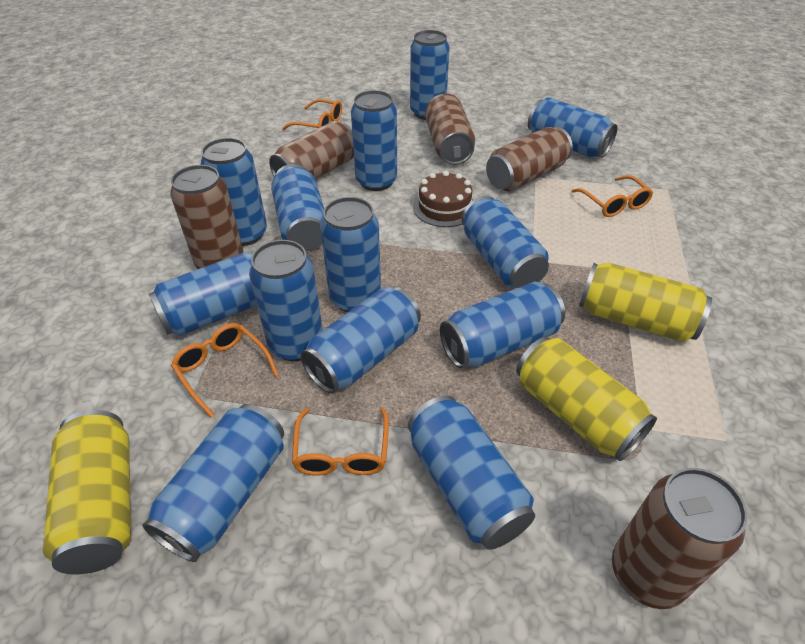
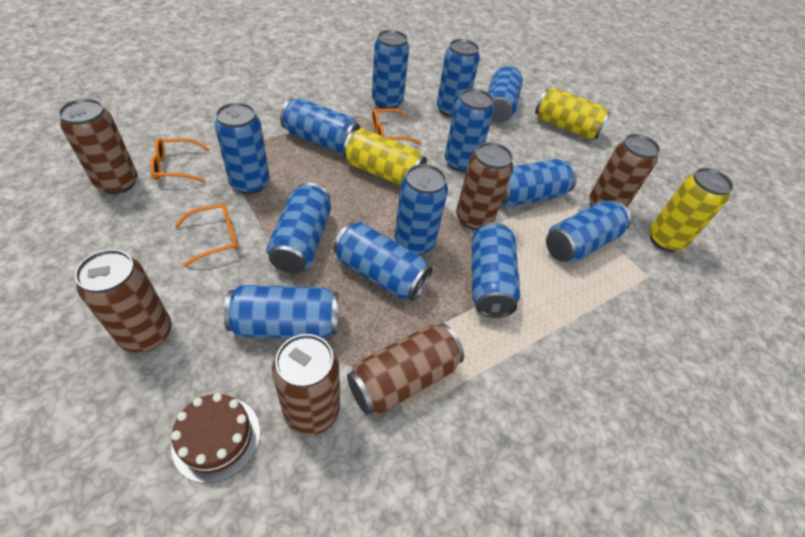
brown can: 5 -> 6
orange glasses: 4 -> 3

